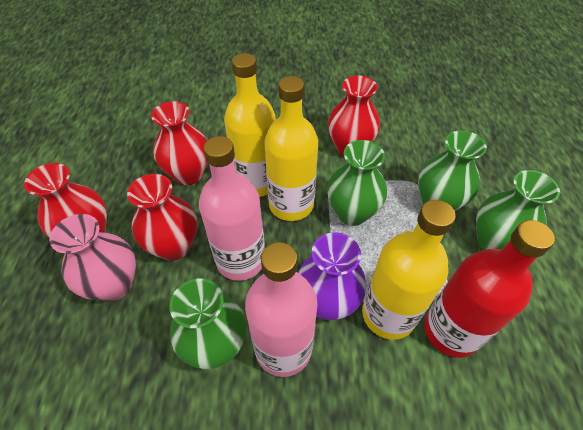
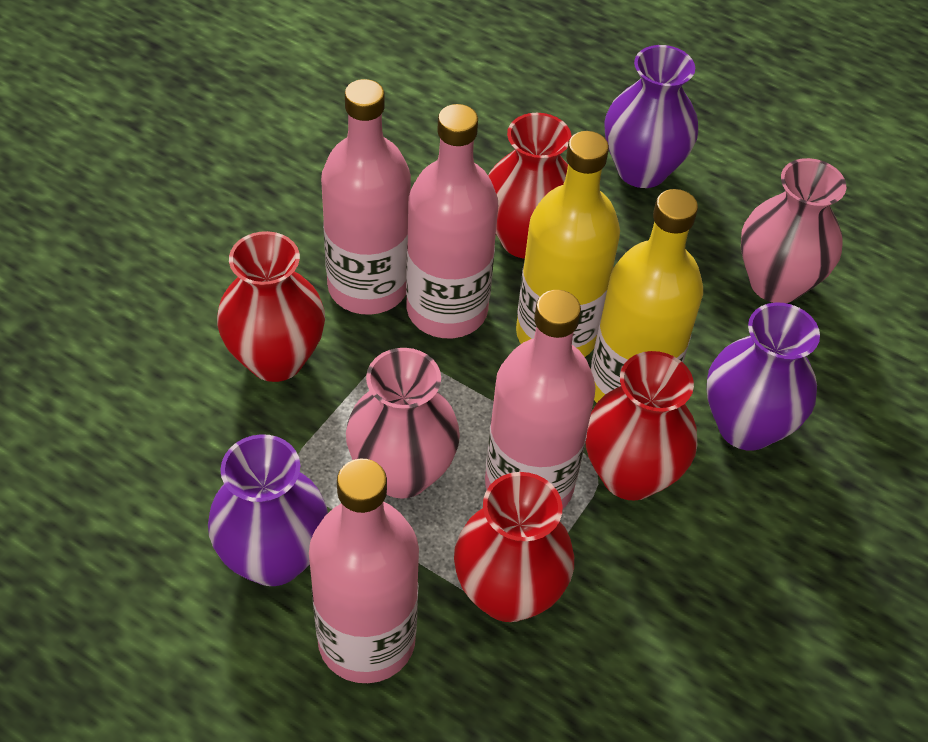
green vase: 4 -> 0
pink bottle: 2 -> 4
pink vase: 1 -> 2
purple vase: 1 -> 3
red bottle: 1 -> 0
yellow bottle: 3 -> 2

